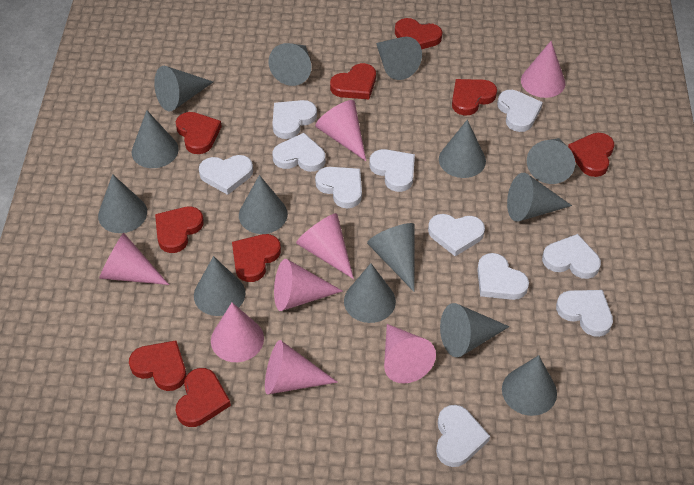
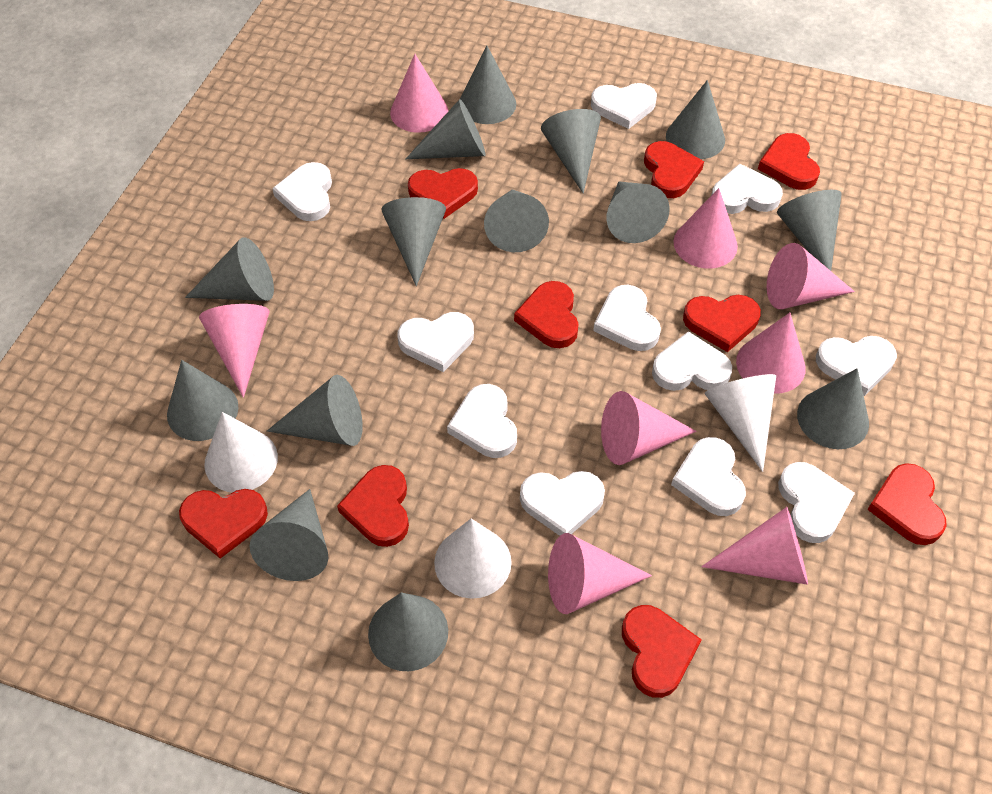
white cone: 0 -> 3

